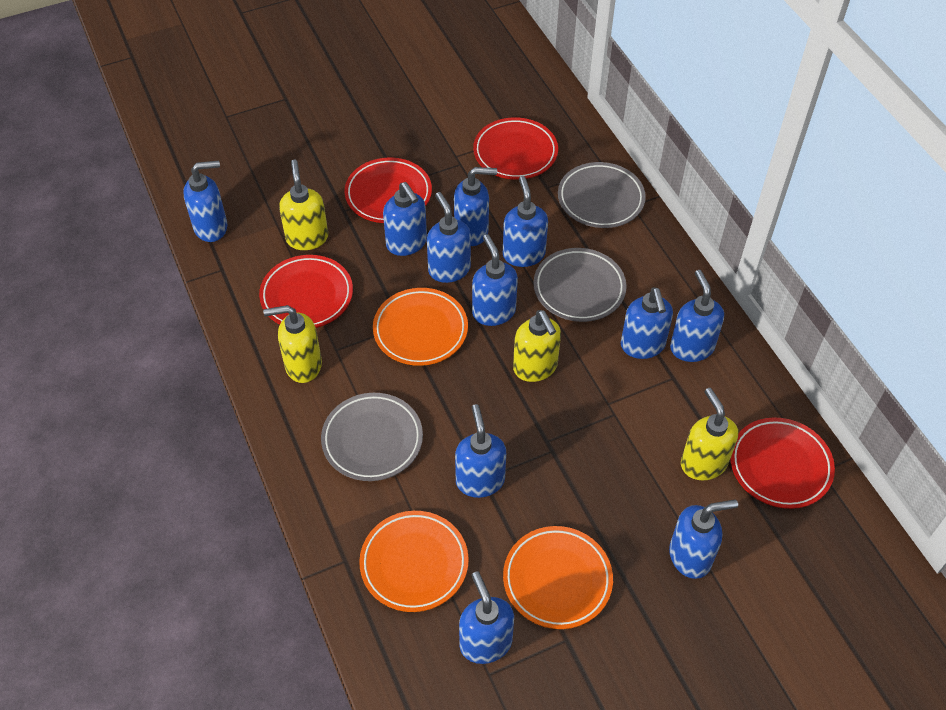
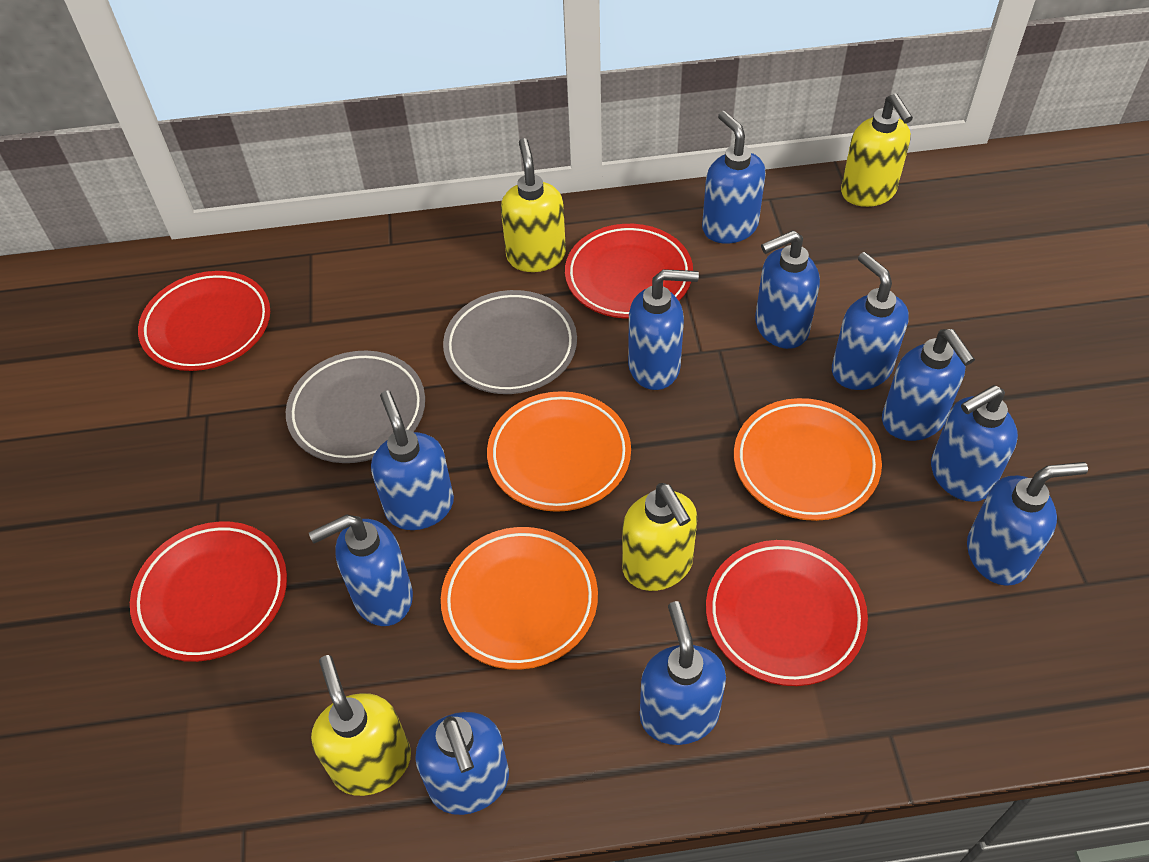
grey plate: 3 -> 2

